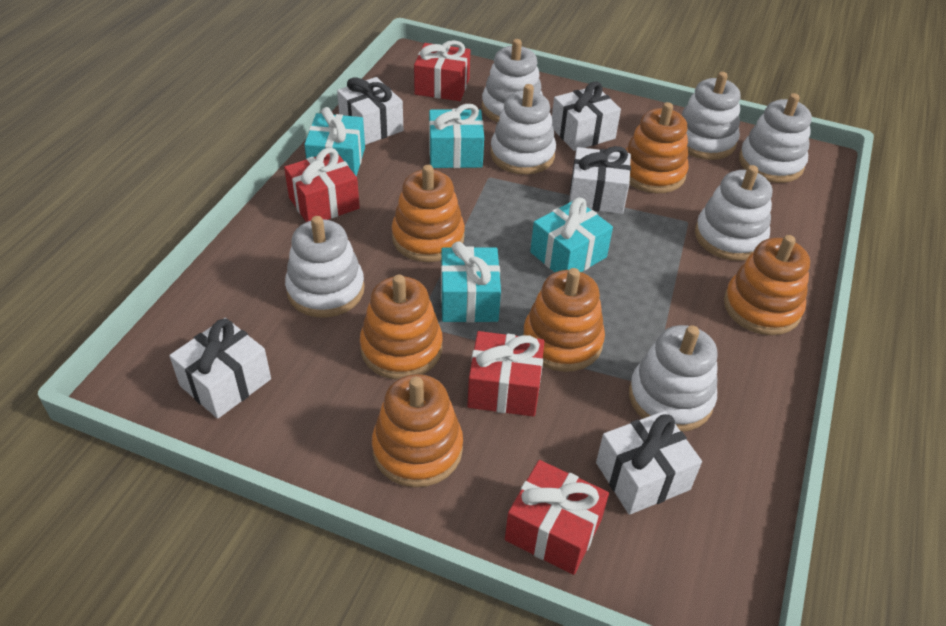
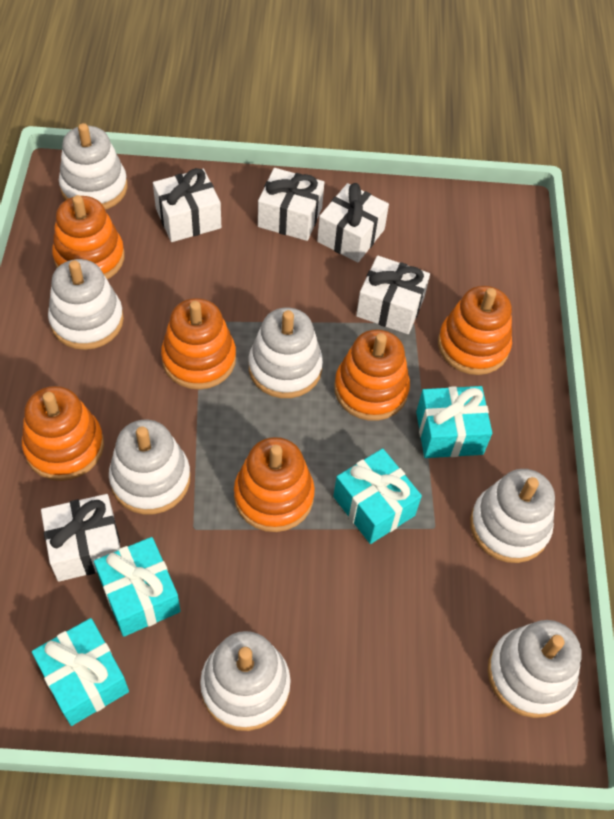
red gift: 4 -> 0

